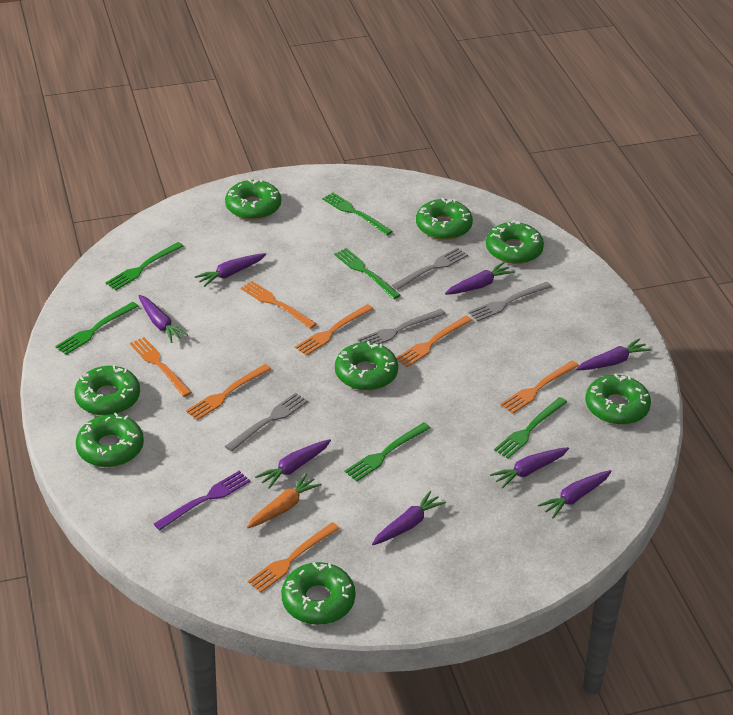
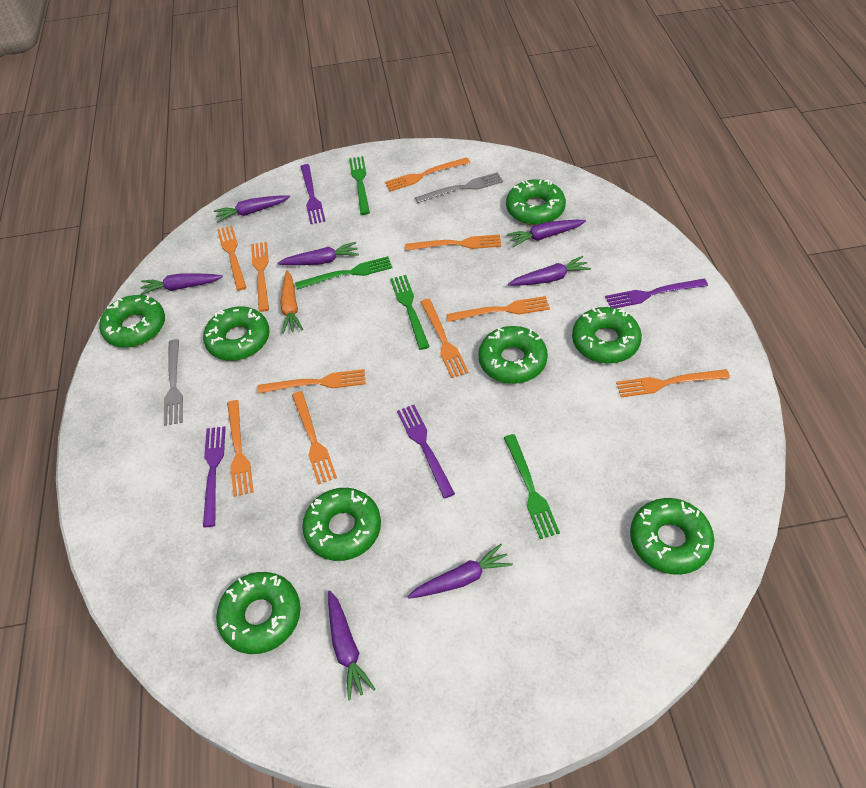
green fork: 6 -> 4
grey fork: 4 -> 2
orange fork: 7 -> 10
purple carrot: 8 -> 7
purple fork: 1 -> 4

